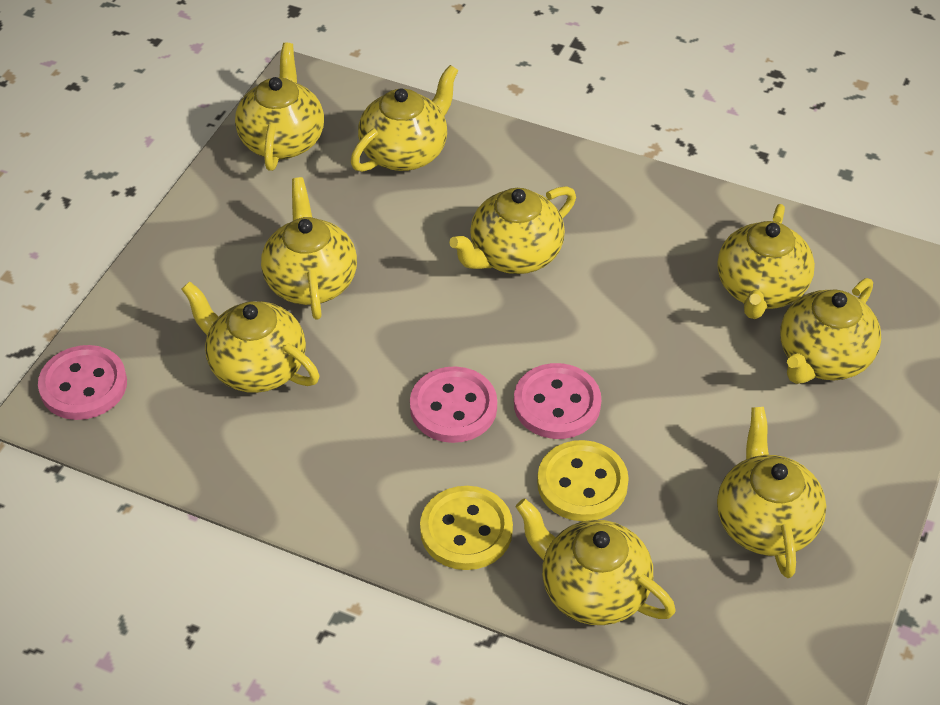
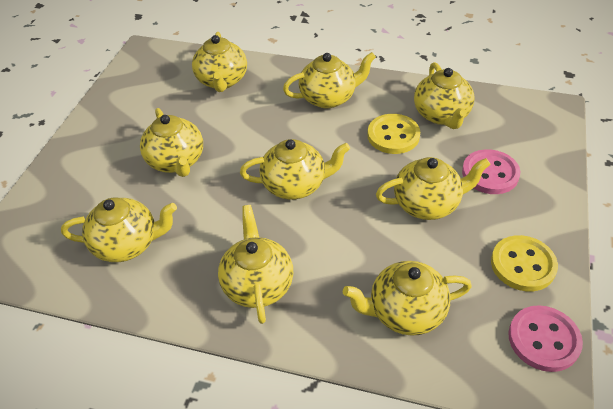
pink button: 3 -> 2

